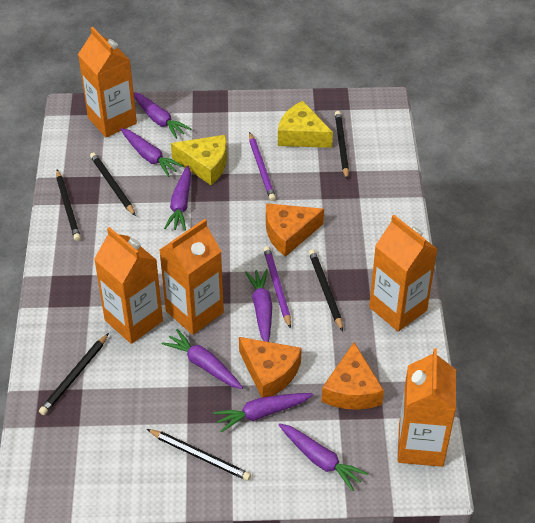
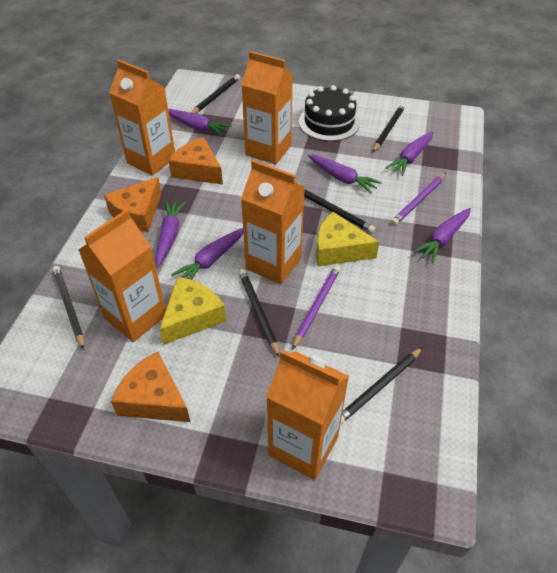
black cake: 0 -> 1
purple carrot: 7 -> 6

